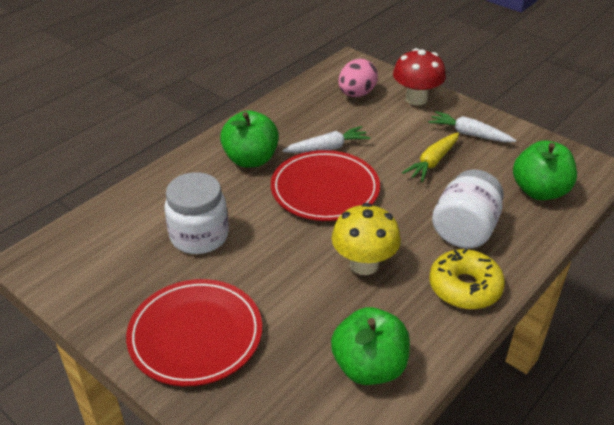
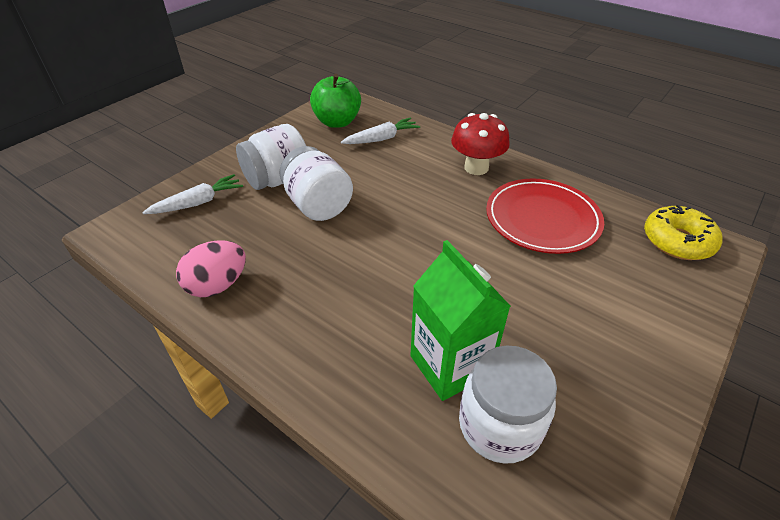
green apple: 3 -> 1
green carton: 0 -> 1
red plate: 2 -> 1
white jar: 2 -> 3
yellow carrot: 1 -> 0
yellow mushroom: 1 -> 0

